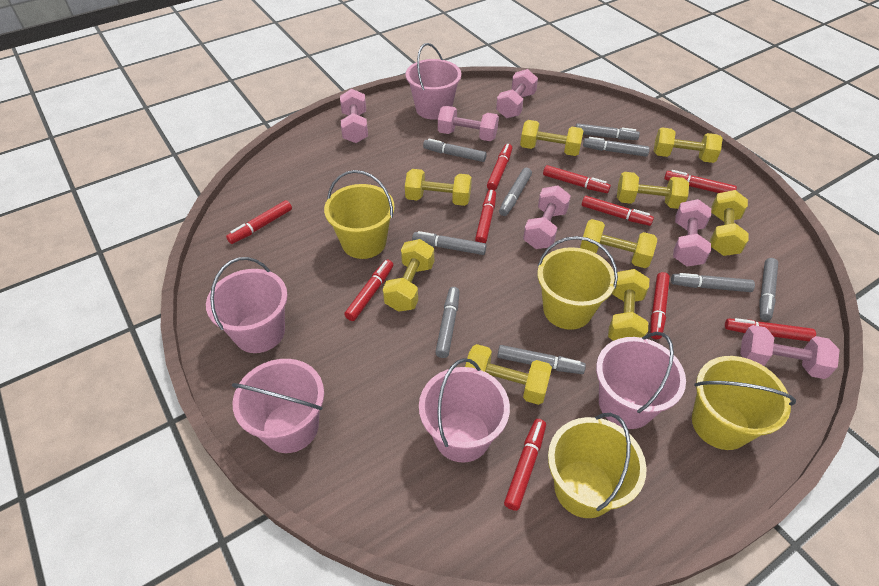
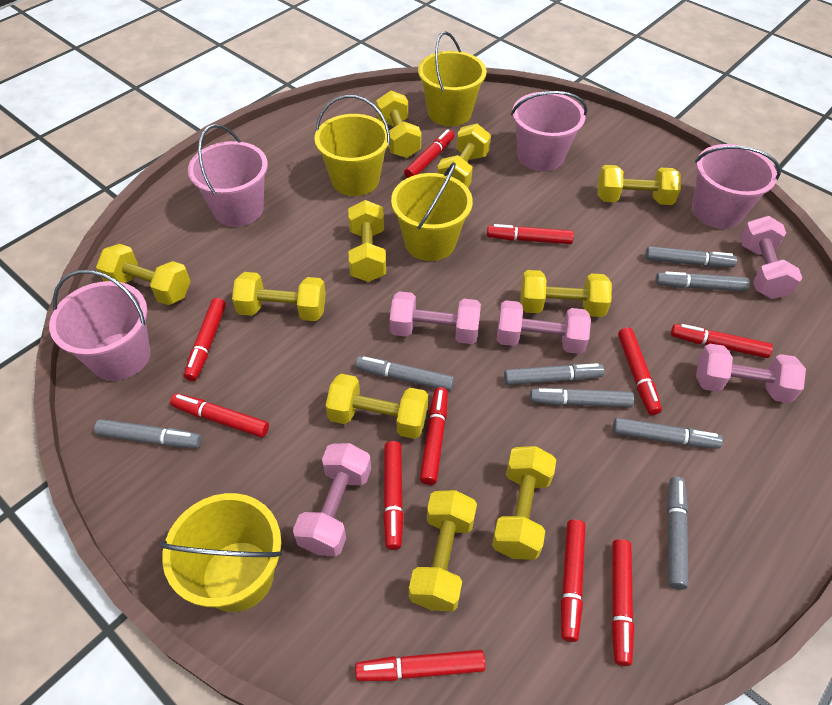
grey marker: 9 -> 8
pink bucket: 5 -> 4
pink dumbbell: 6 -> 5
red marker: 10 -> 11
yellow dumbbell: 9 -> 10

